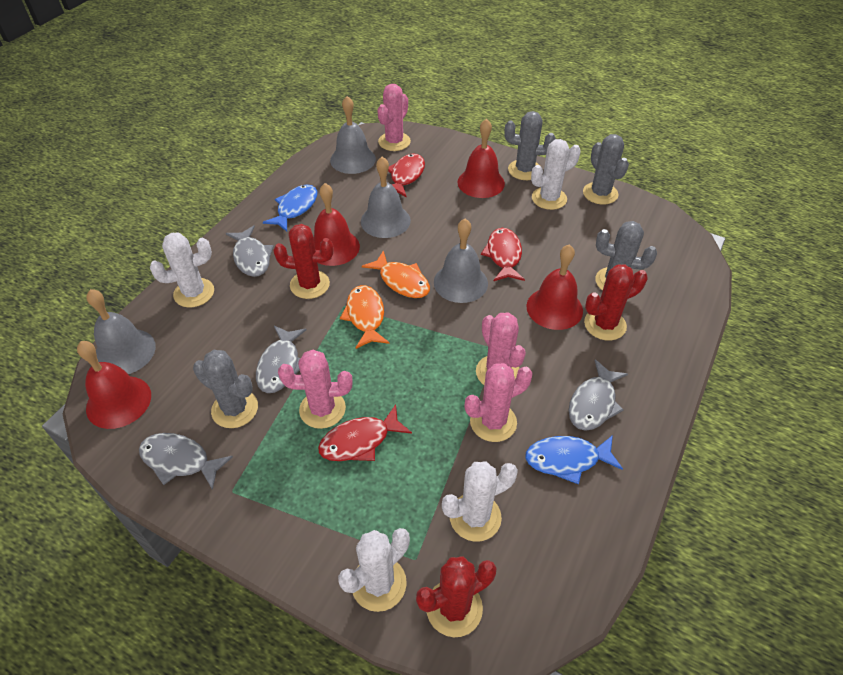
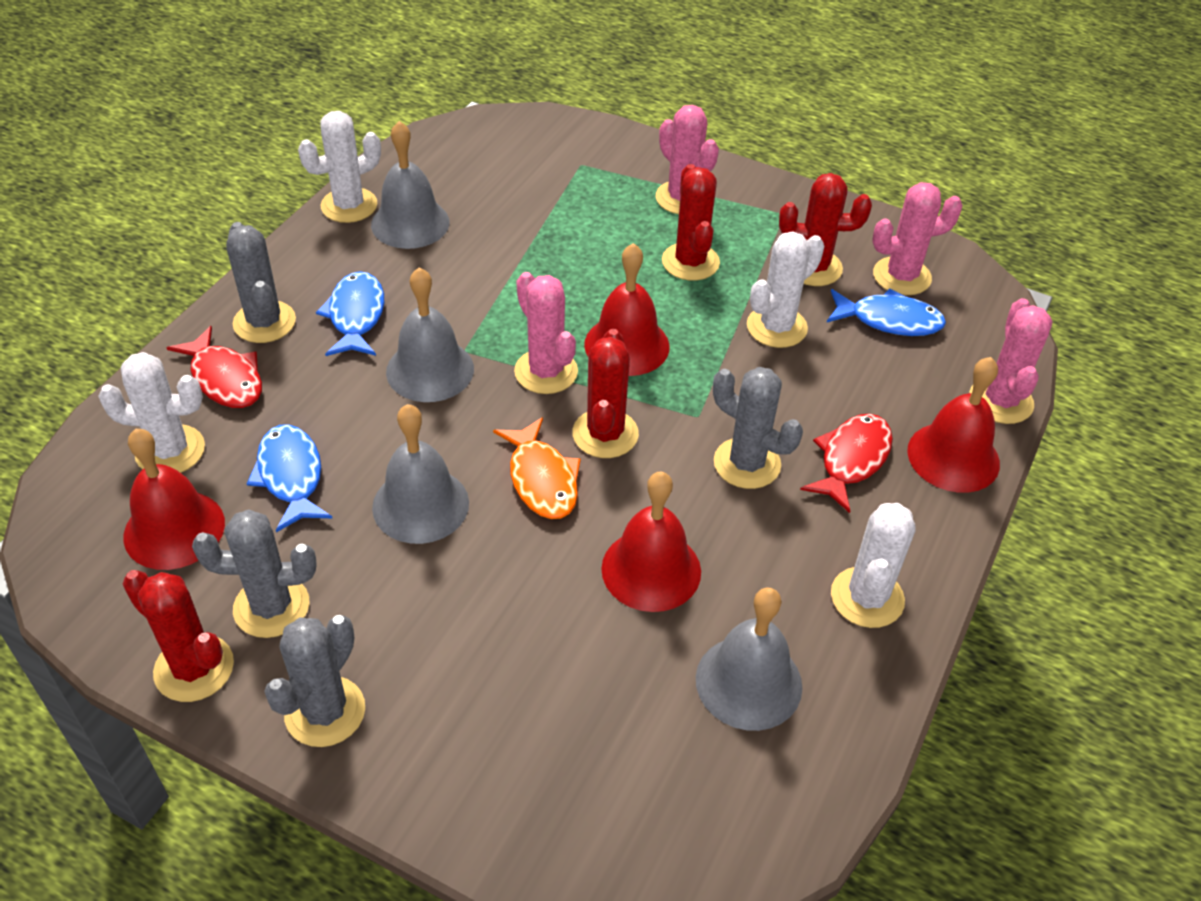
blue fish: 2 -> 3
grey fish: 4 -> 0
orange fish: 2 -> 1
red cactus: 3 -> 4
red fish: 3 -> 2

